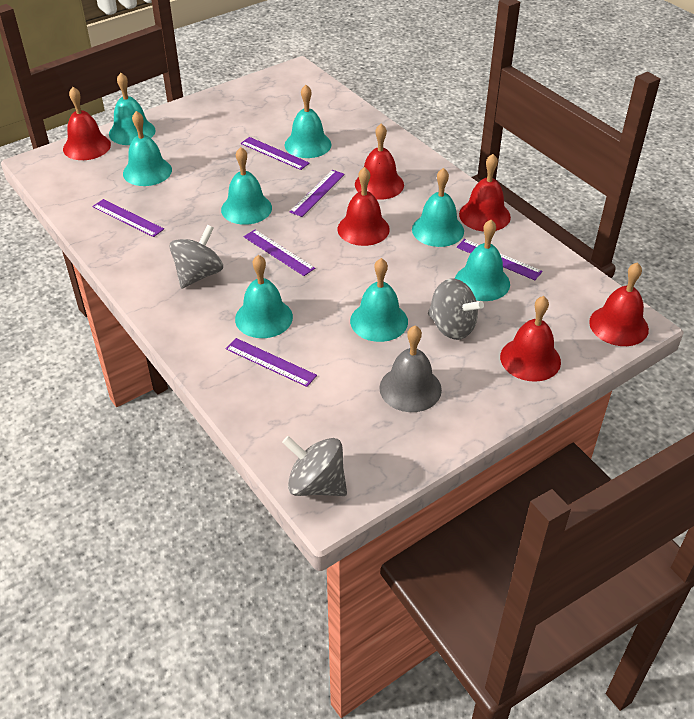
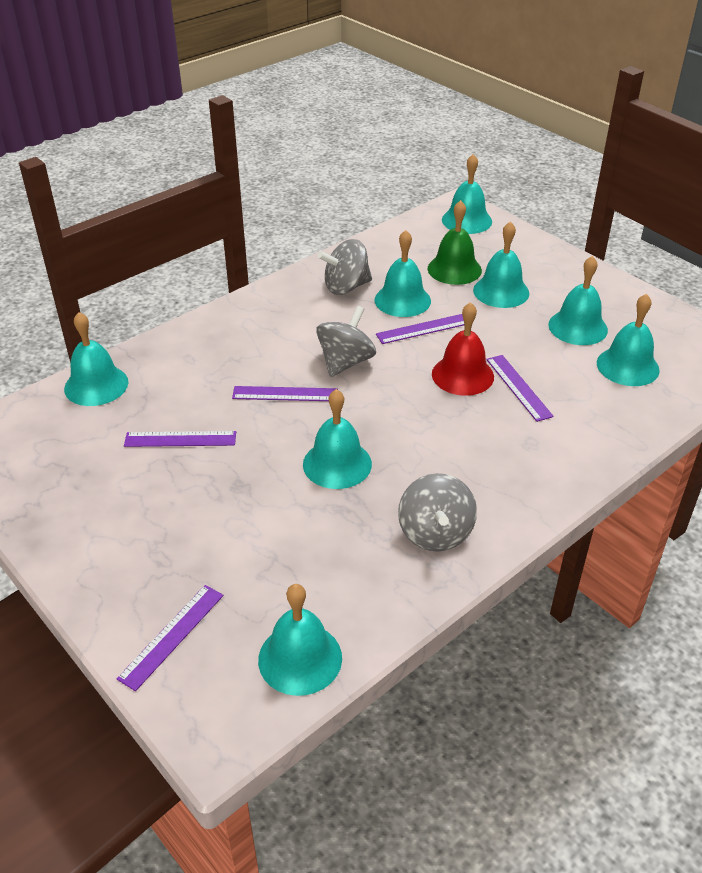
green bell: 0 -> 1
grey bell: 1 -> 0
purple ruler: 6 -> 5
red bell: 6 -> 1

